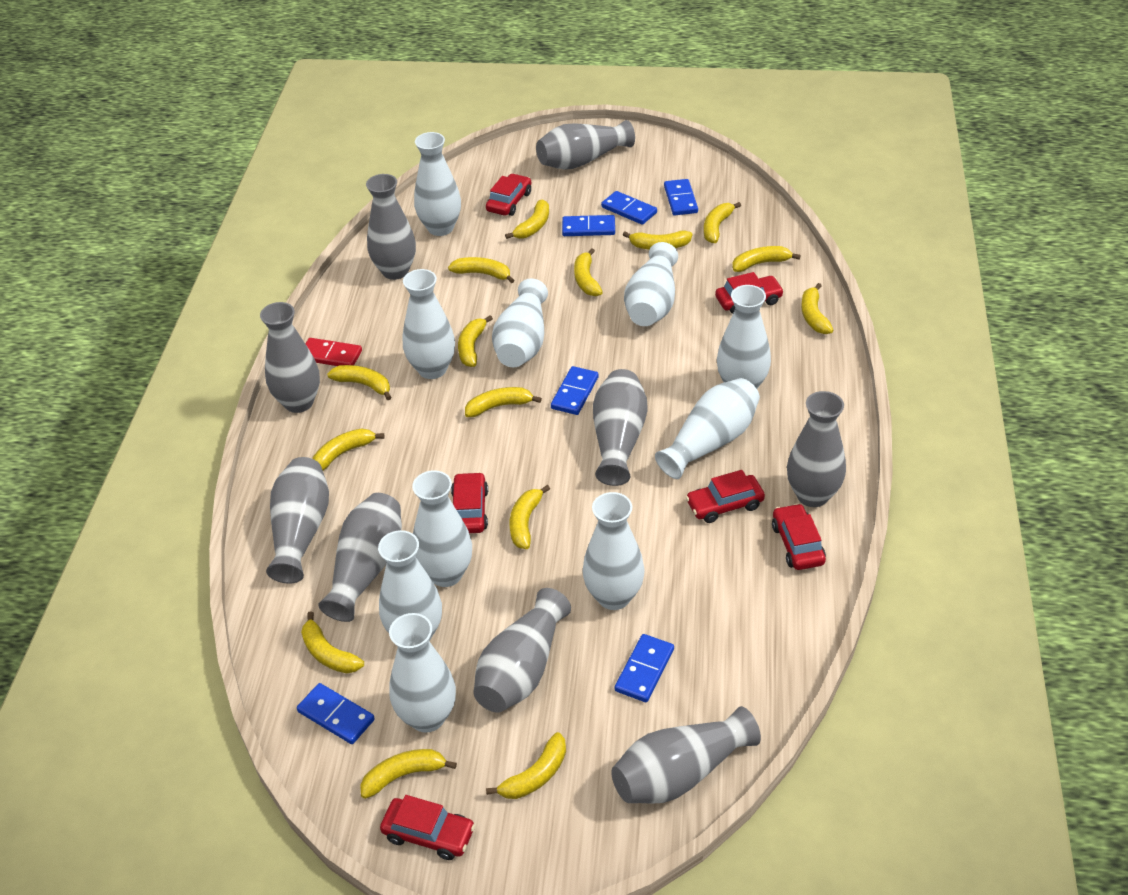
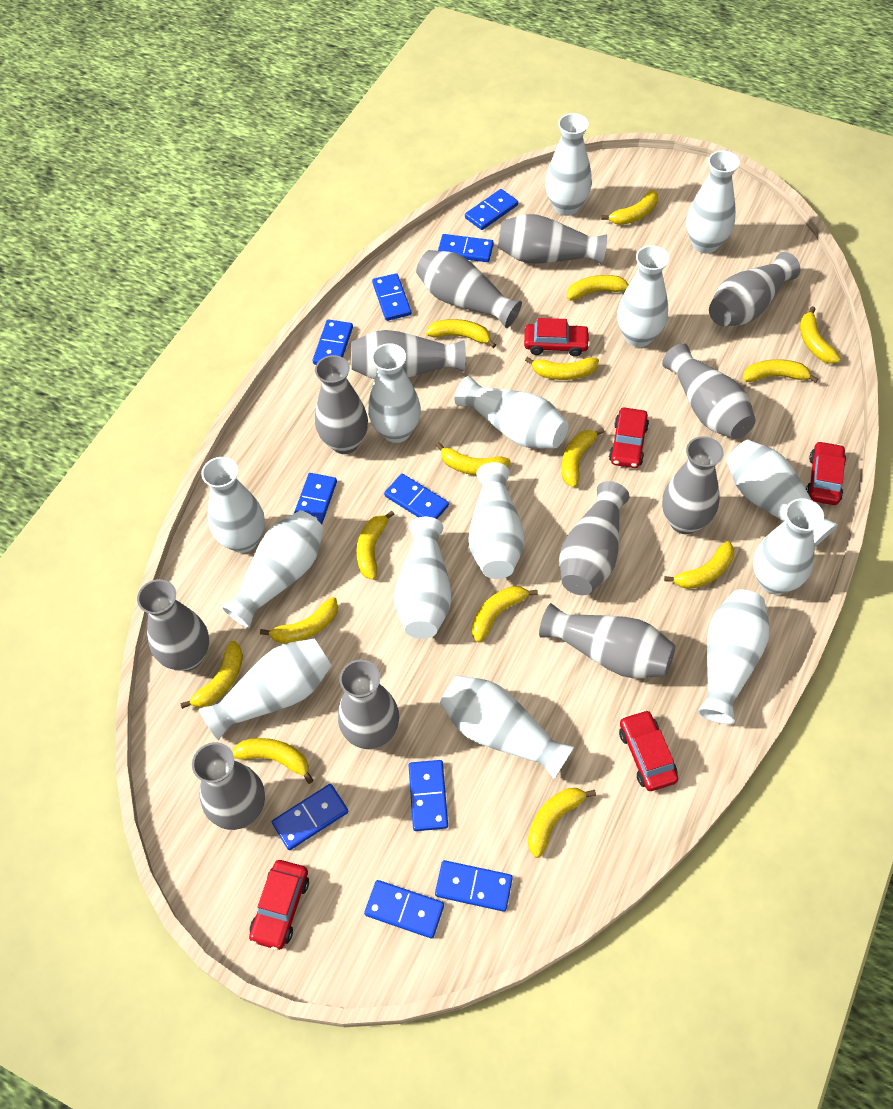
blue domino: 6 -> 10
grey vase: 9 -> 12
red car: 6 -> 5
red domino: 1 -> 0
white vase: 10 -> 14

